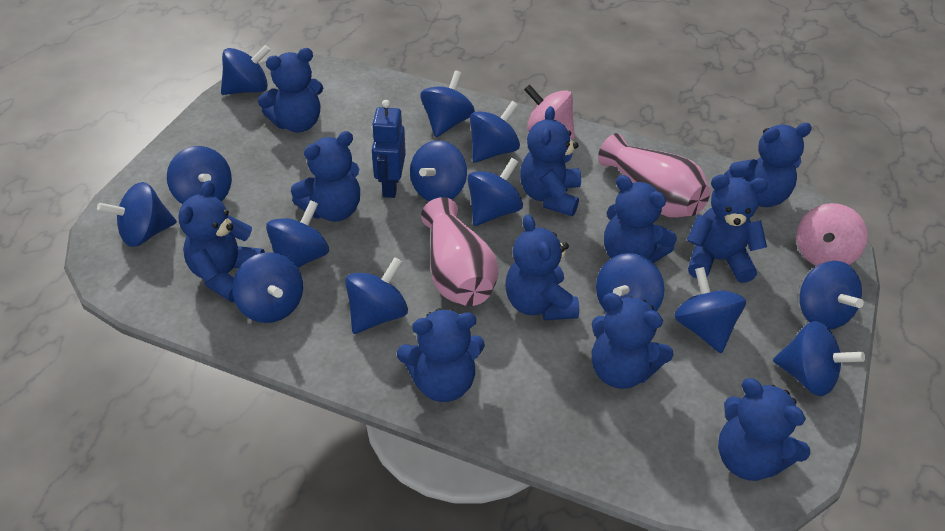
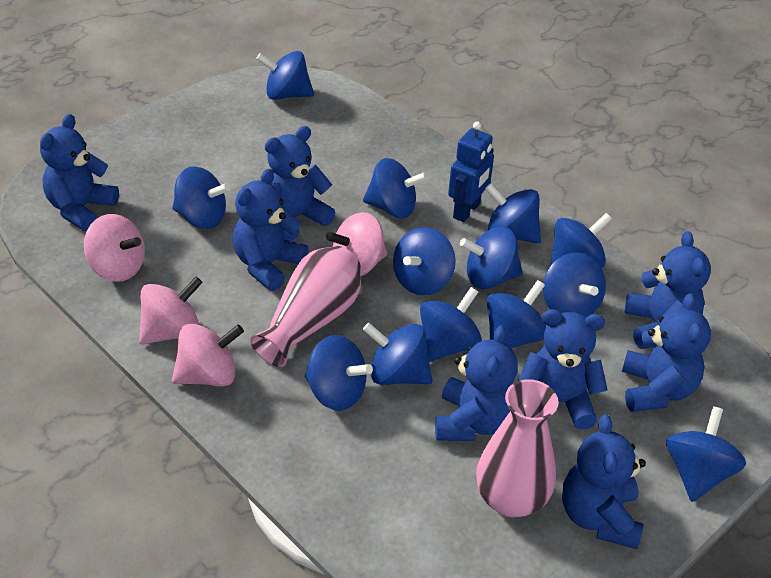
blue spinning top: 14 -> 13
blue teddy bear: 11 -> 8
pink spinning top: 2 -> 4

